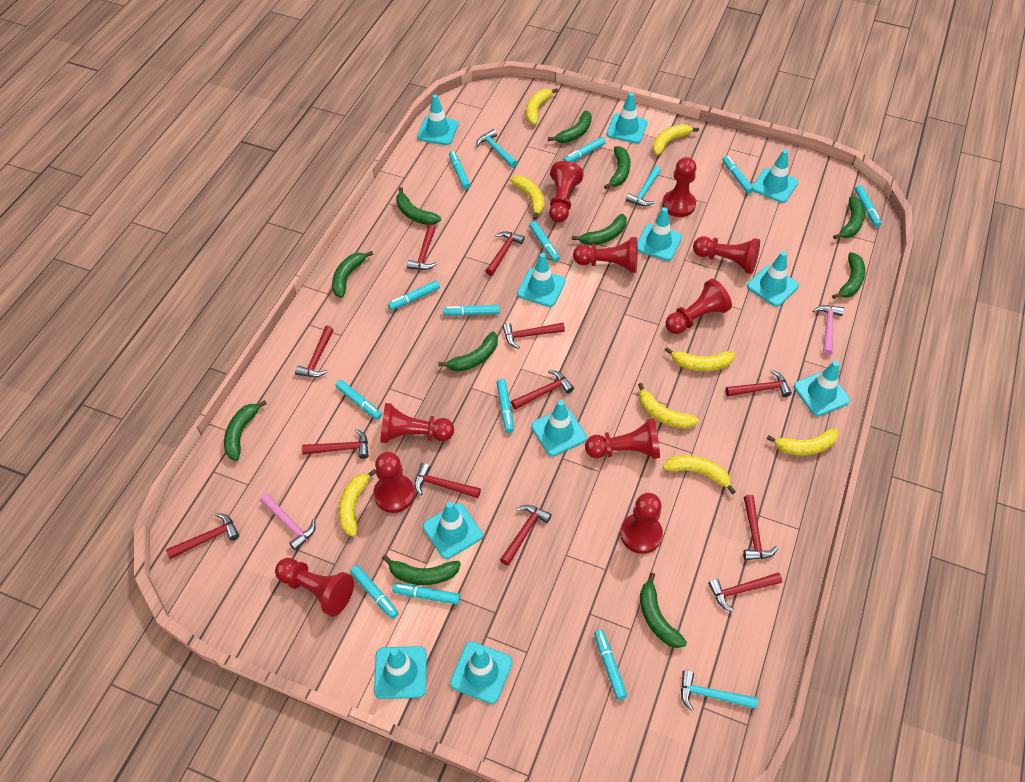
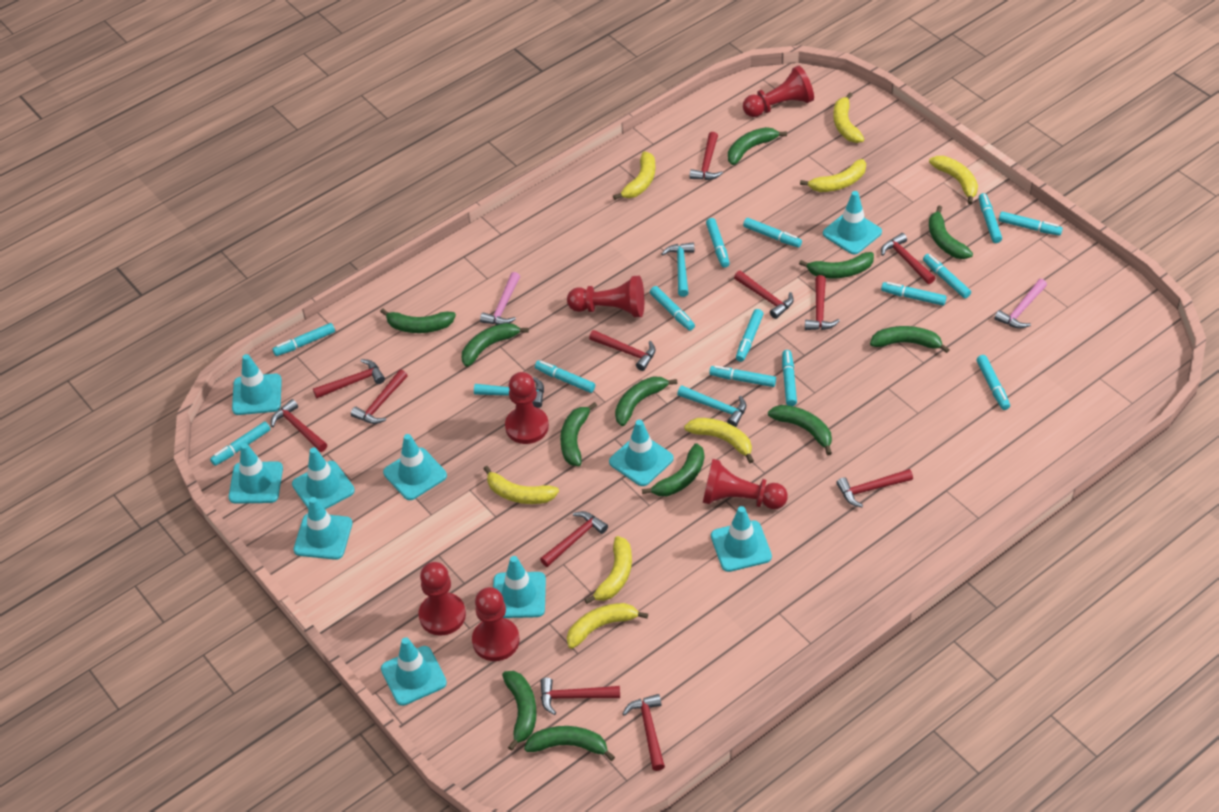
green banana: 11 -> 12
red pawn: 10 -> 6
turquoise marker: 12 -> 14
turquoise traffic cone: 11 -> 10

